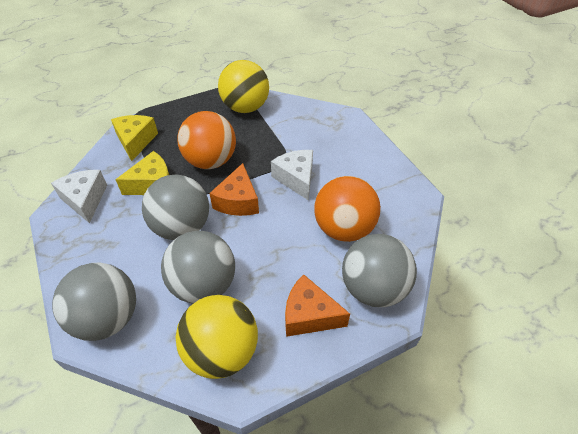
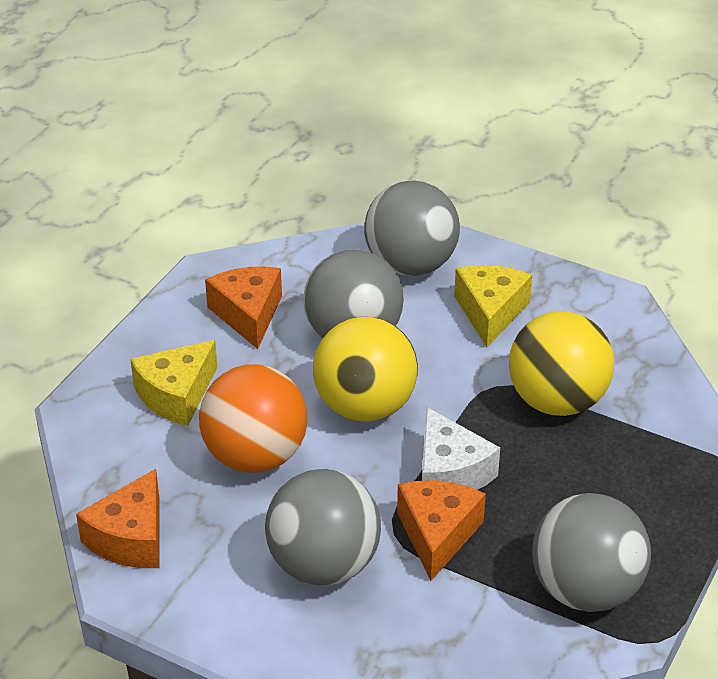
orange ball: 2 -> 1
orange cheese: 2 -> 3
white cheese: 2 -> 1

